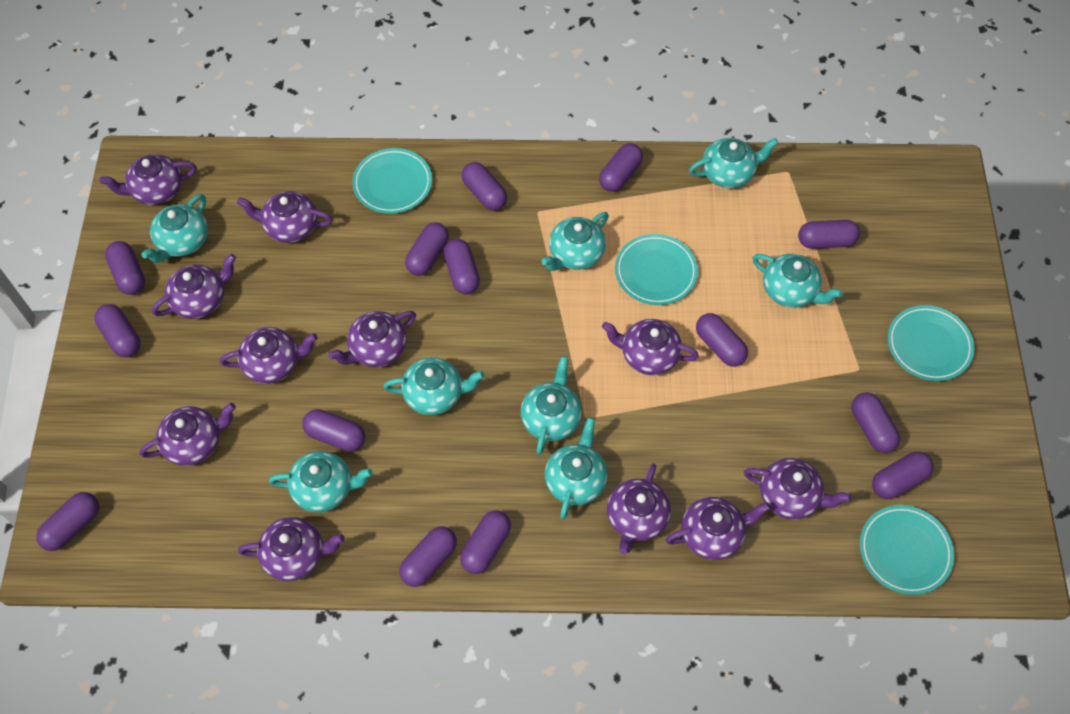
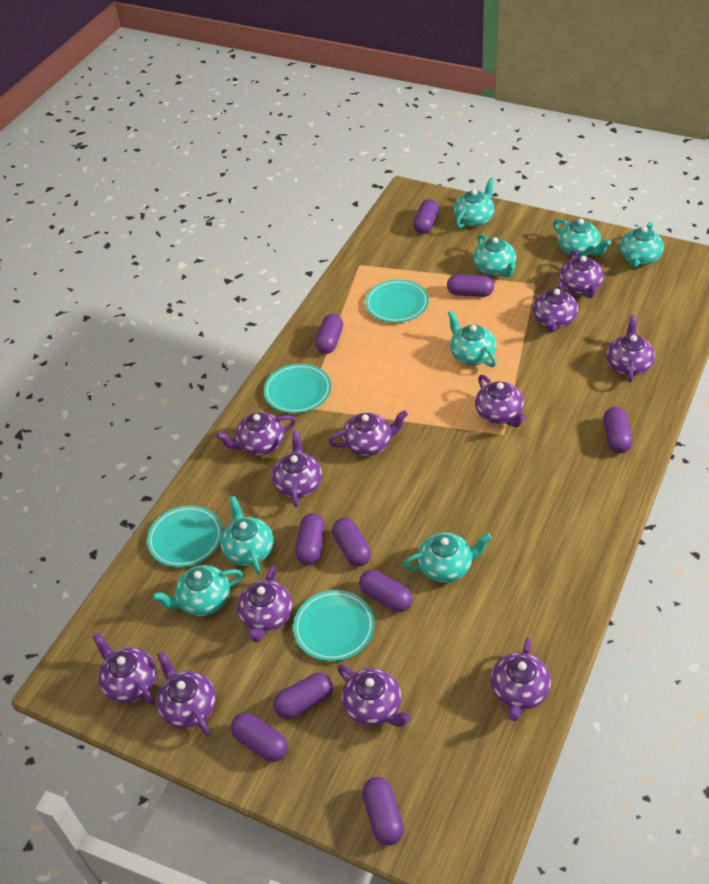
purple capsule: 14 -> 10
purple teapot: 11 -> 12

